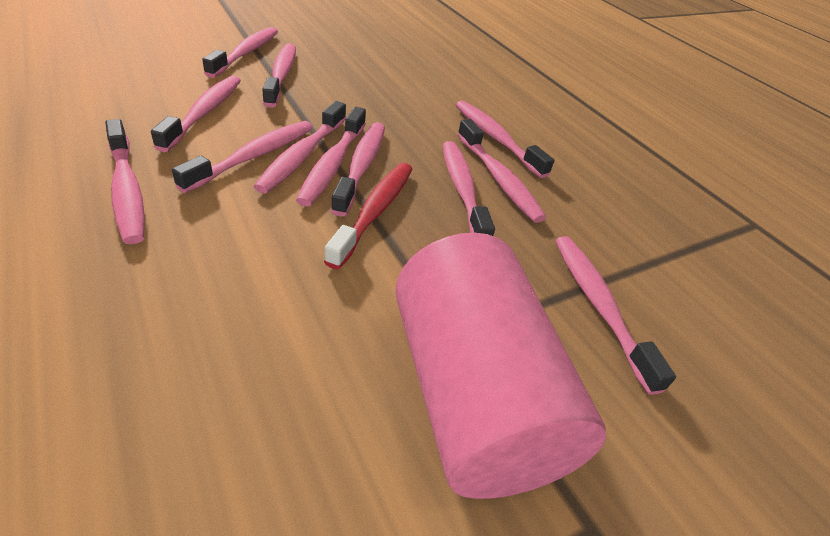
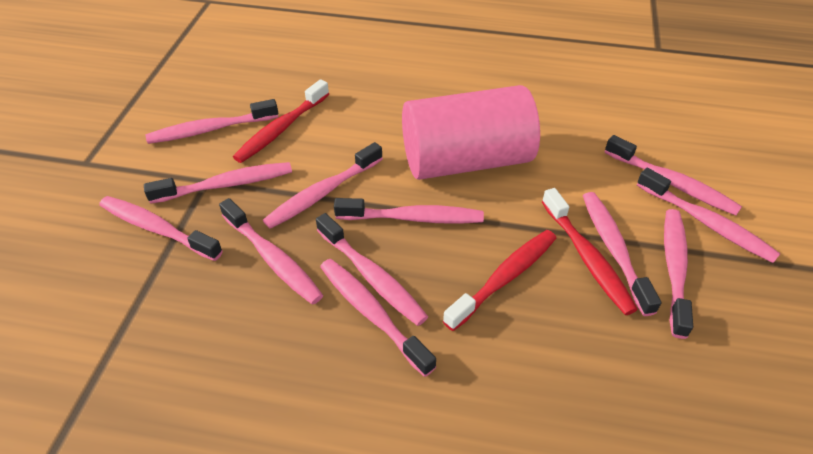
red toothbrush: 1 -> 3

